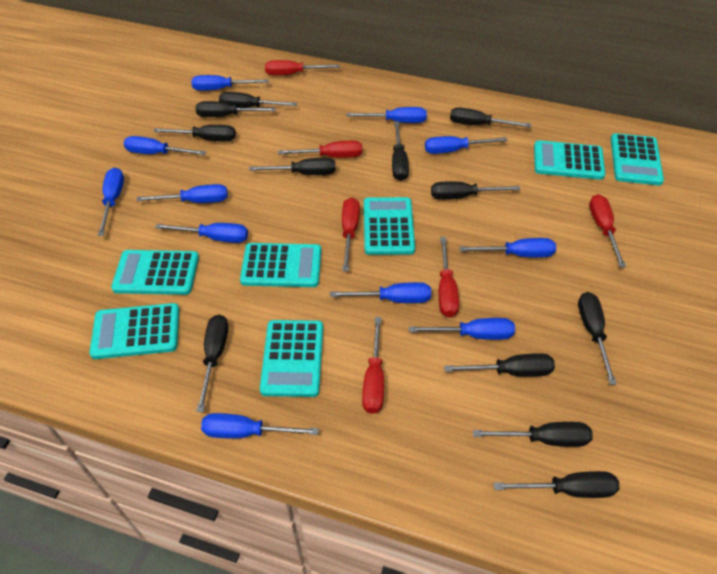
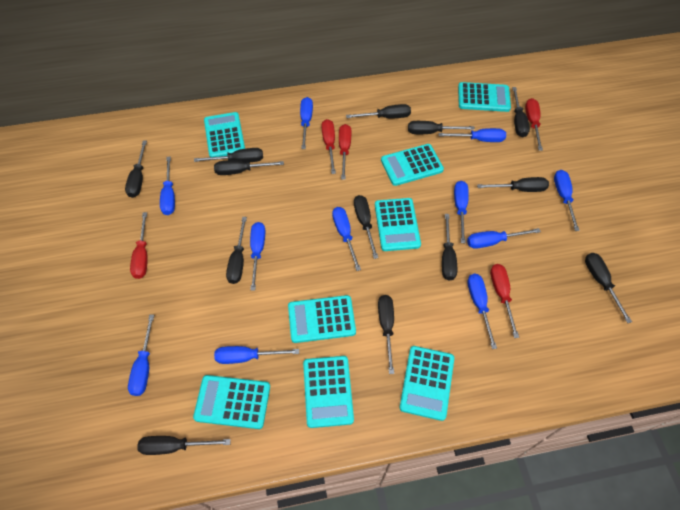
black screwdriver: 12 -> 13
red screwdriver: 6 -> 5
turquoise calculator: 7 -> 8

